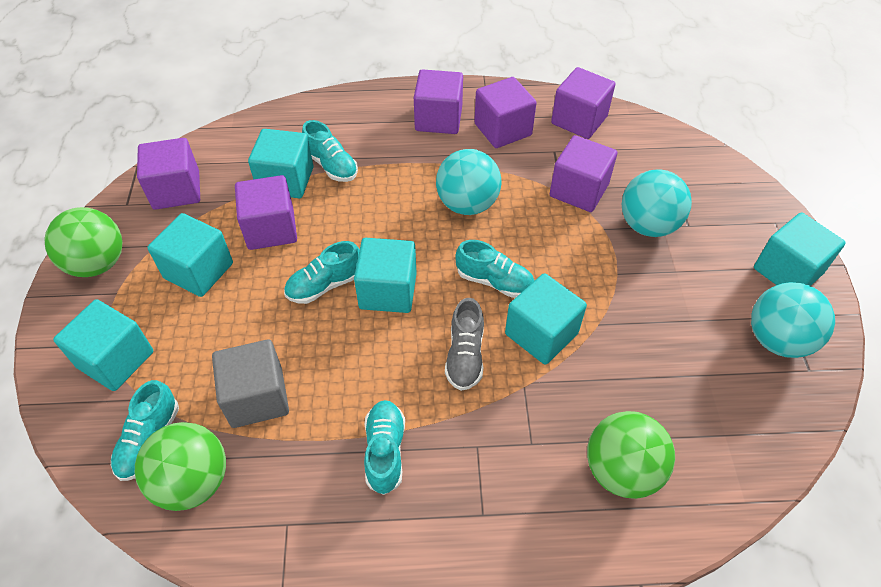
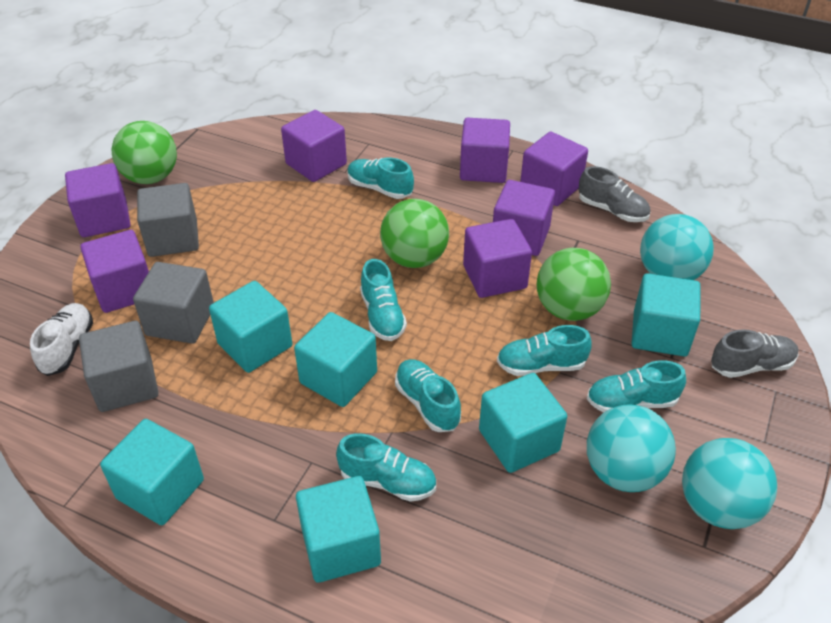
grey cube: 1 -> 3
grey shoe: 1 -> 2
purple cube: 6 -> 7
turquoise shoe: 5 -> 6
white shoe: 0 -> 1

